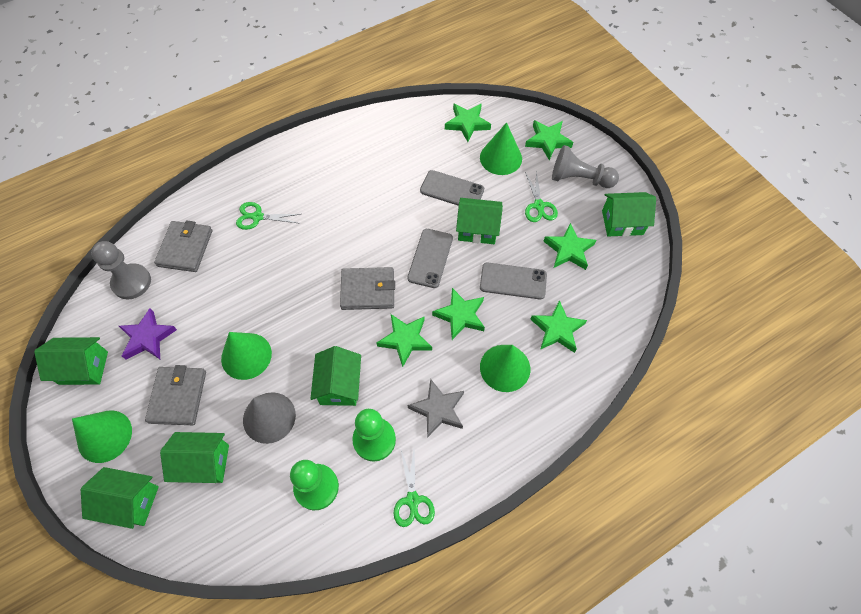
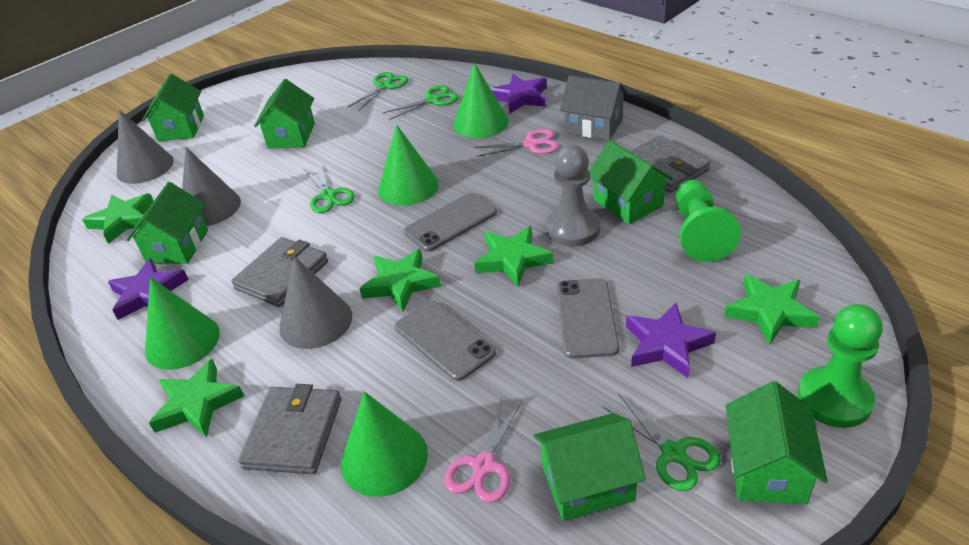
green scissors: 3 -> 4
green star: 6 -> 5
grey cone: 1 -> 3
grey house: 0 -> 1
grey pawn: 2 -> 1
grey star: 1 -> 0
pink scissors: 0 -> 2
purple star: 1 -> 3

